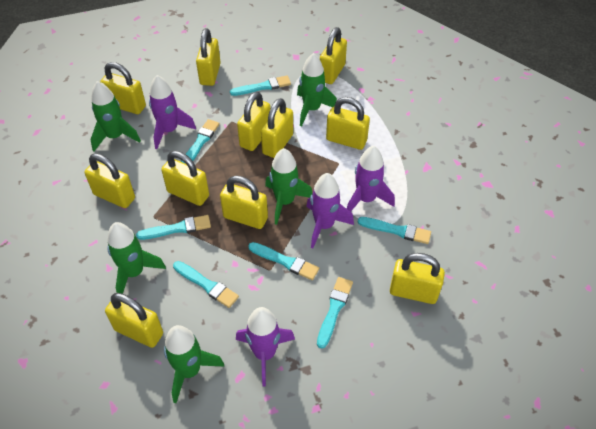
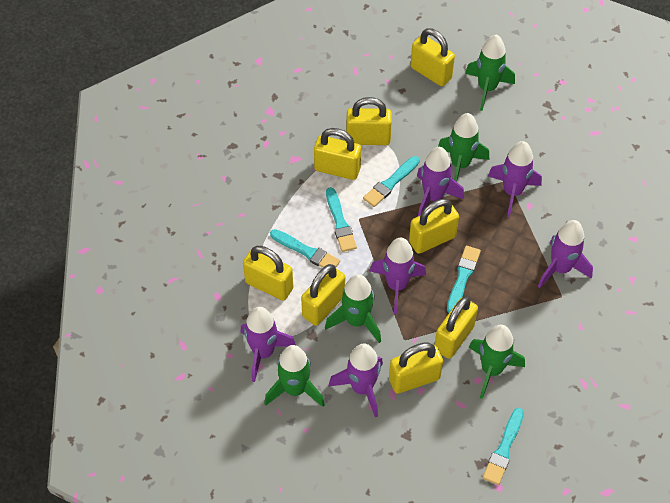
purple rocket: 4 -> 6
turquoise brush: 7 -> 5
yellow padlock: 11 -> 8

